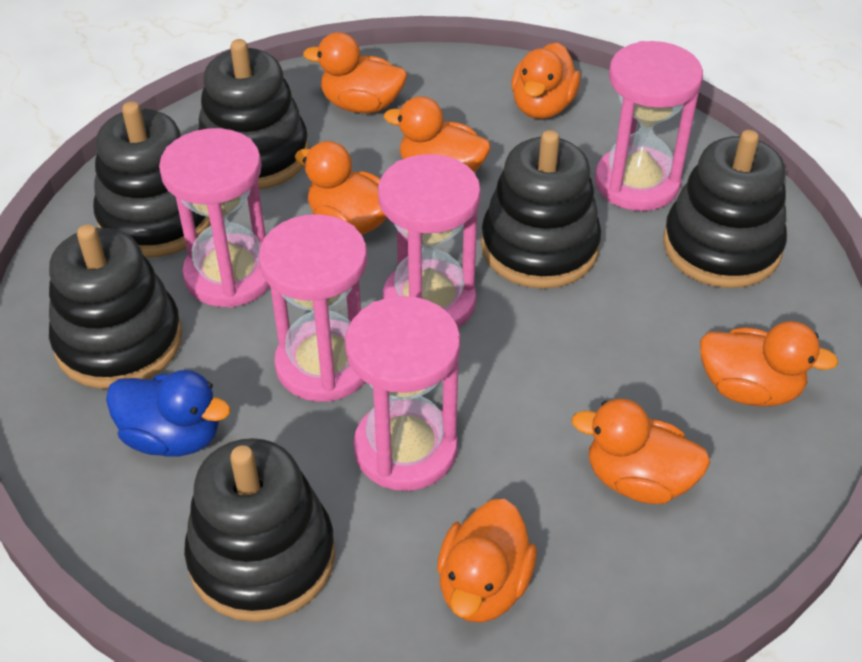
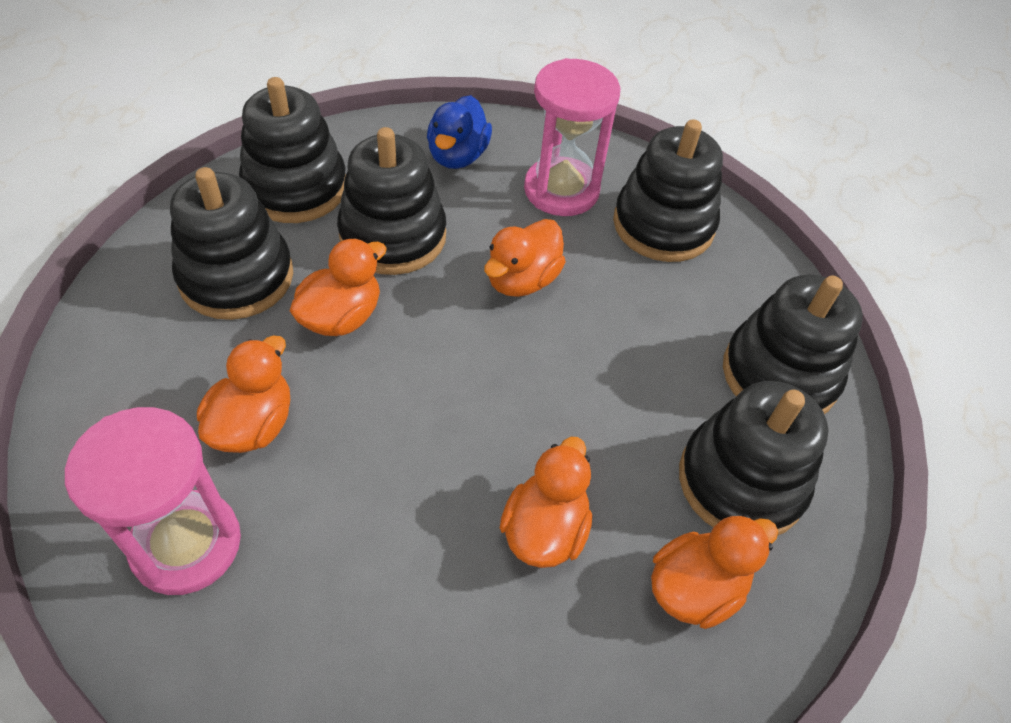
orange duck: 7 -> 5
pink hourglass: 5 -> 2

